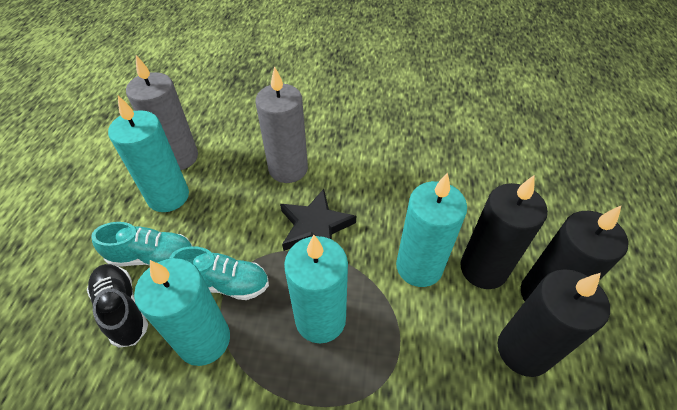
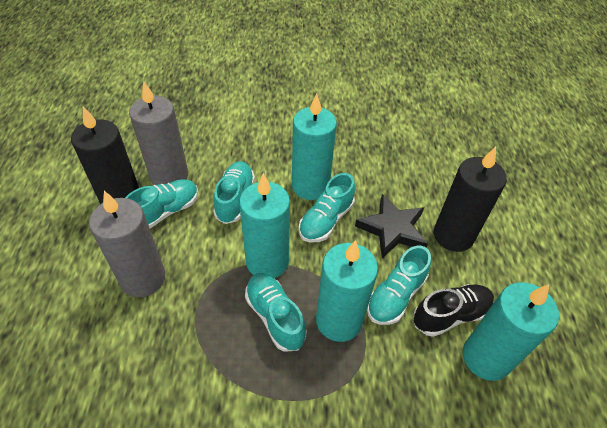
black candle: 3 -> 2
turquoise shoe: 2 -> 5

